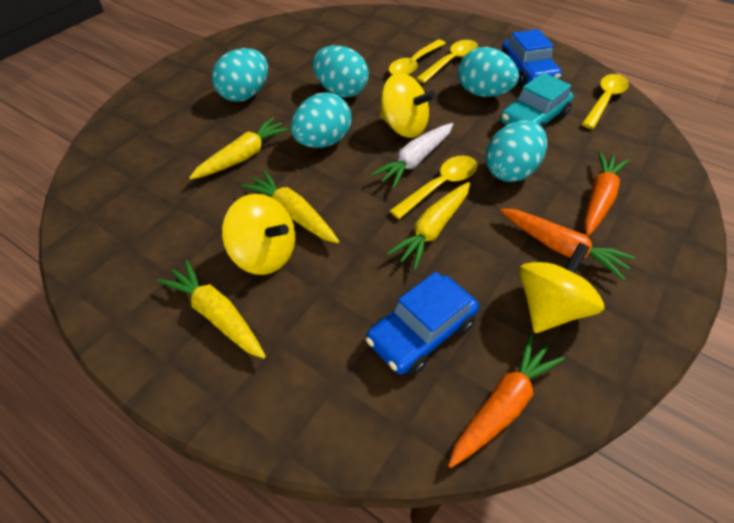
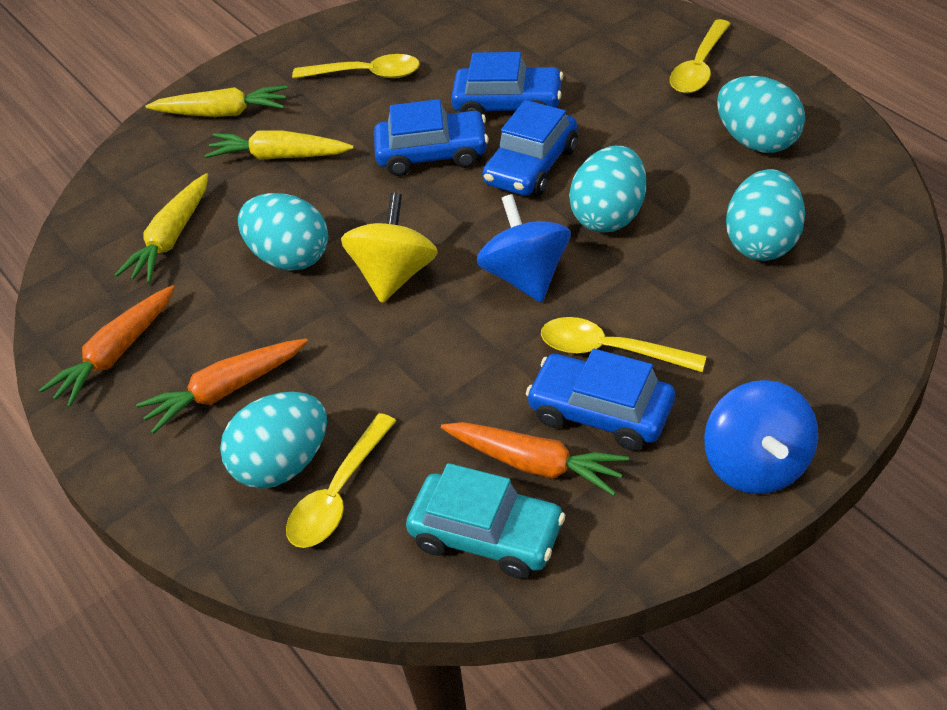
blue car: 2 -> 4
blue spinning top: 0 -> 2
white carrot: 1 -> 0
yellow carrot: 4 -> 3
yellow spinning top: 3 -> 1

